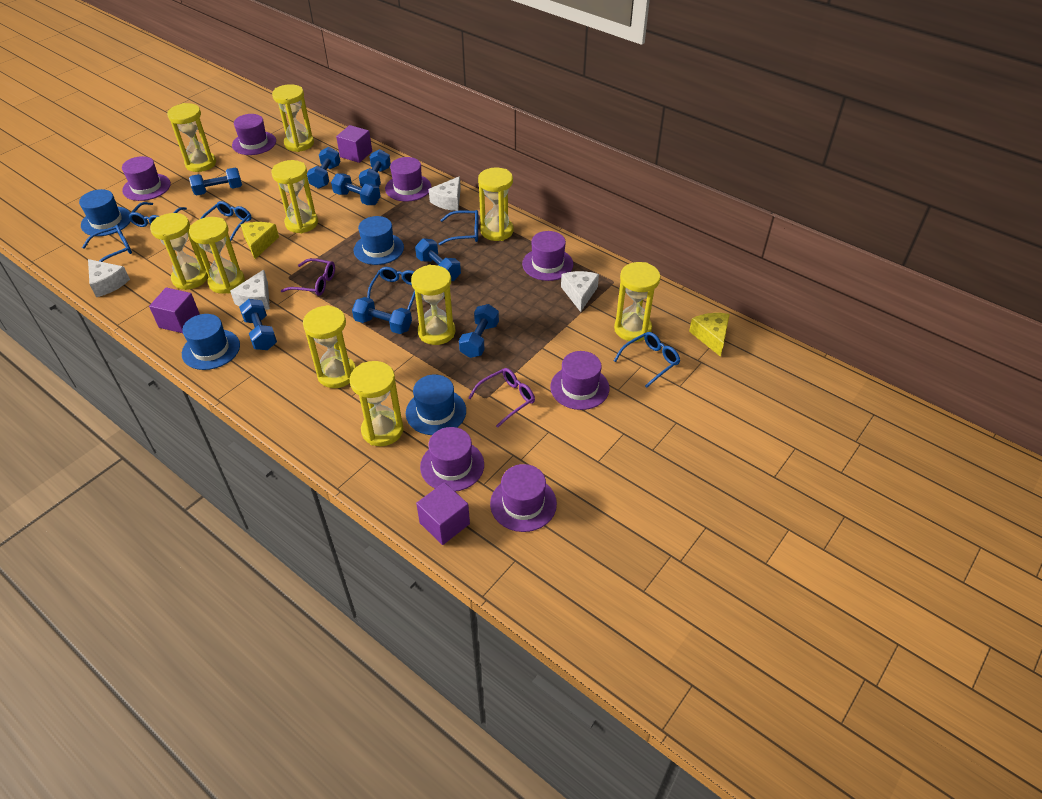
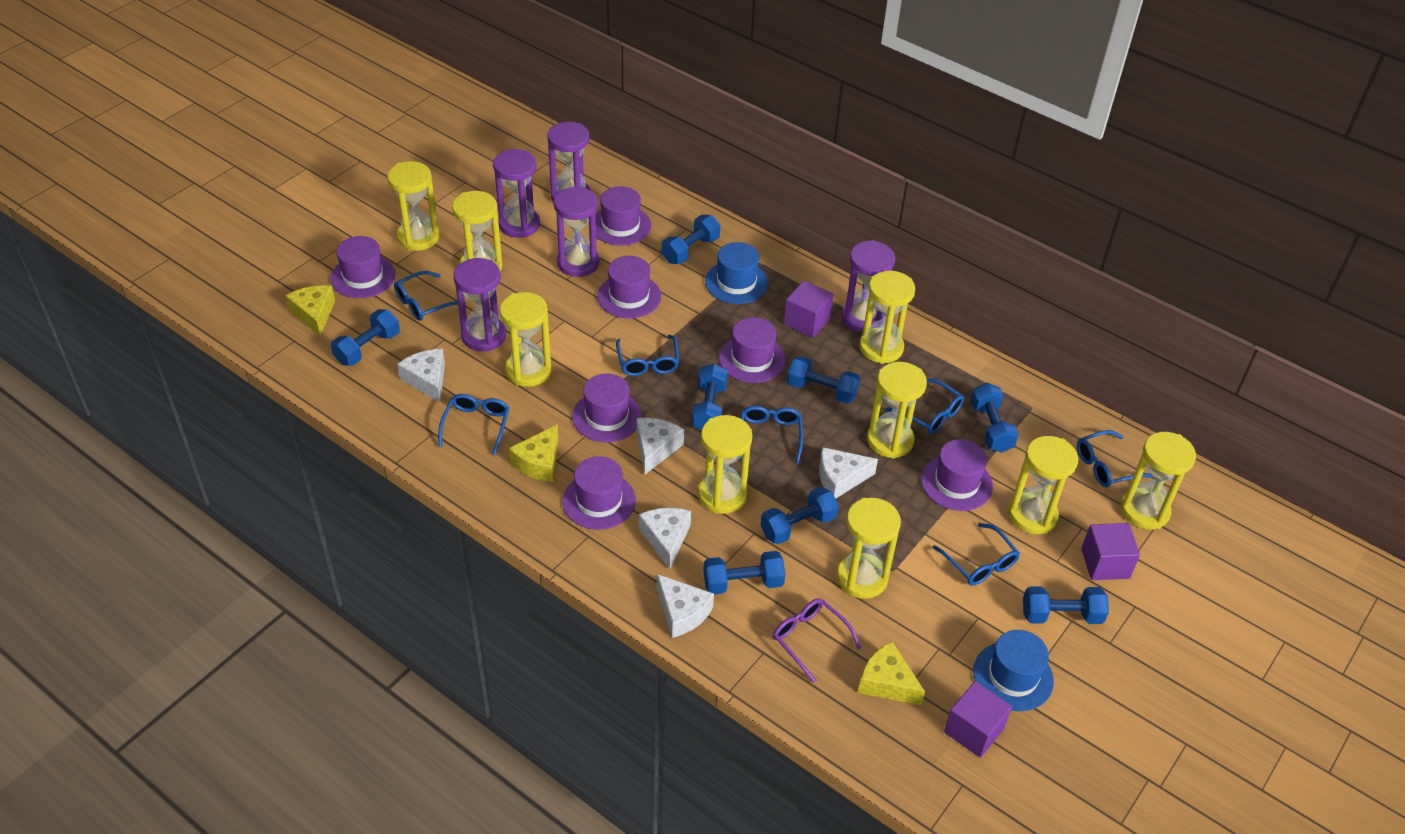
blue glasses: 6 -> 7
blue hat: 4 -> 2
purple glasses: 2 -> 1
purple hourglass: 0 -> 5
white cheese: 4 -> 5
yellow cheese: 2 -> 3
yellow hourglass: 10 -> 9

